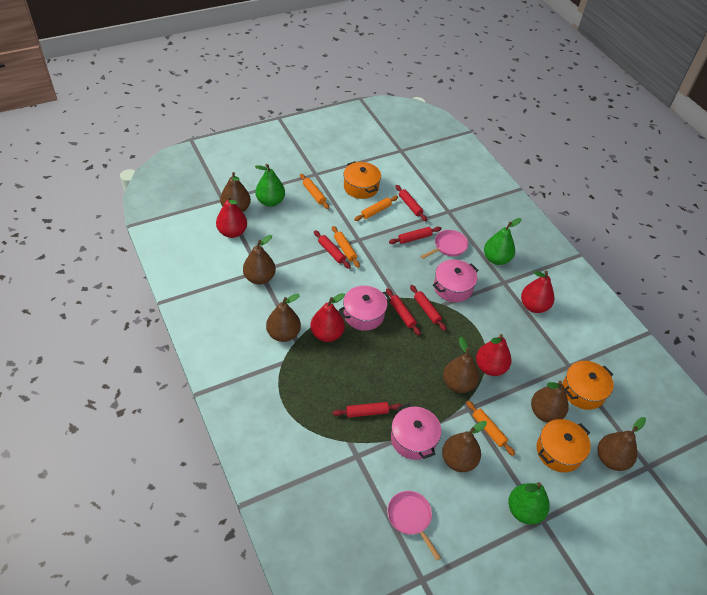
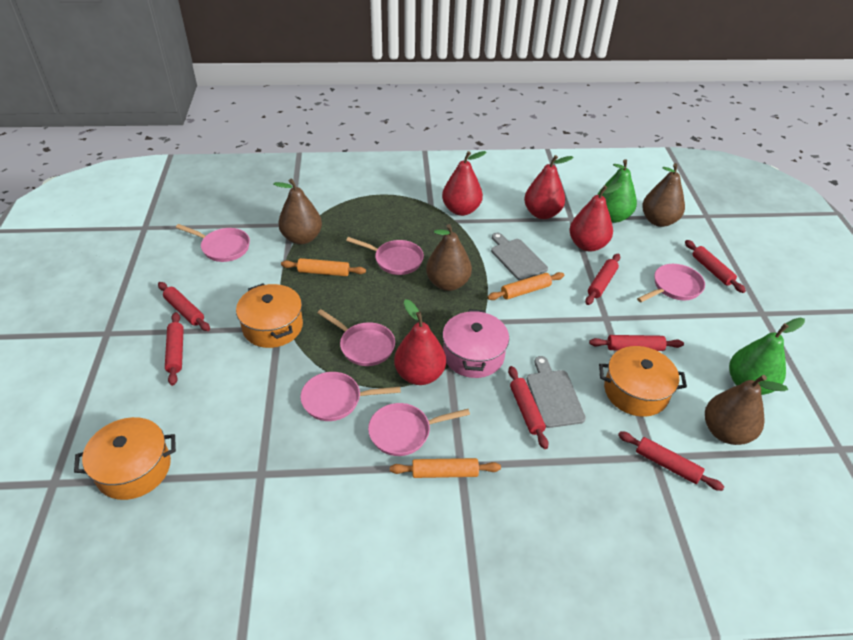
brown pear: 7 -> 4
green pear: 3 -> 2
grey cutting board: 0 -> 2
orange rolling pin: 4 -> 3
pink pan: 2 -> 6
pink pot: 3 -> 1
red rolling pin: 6 -> 7

